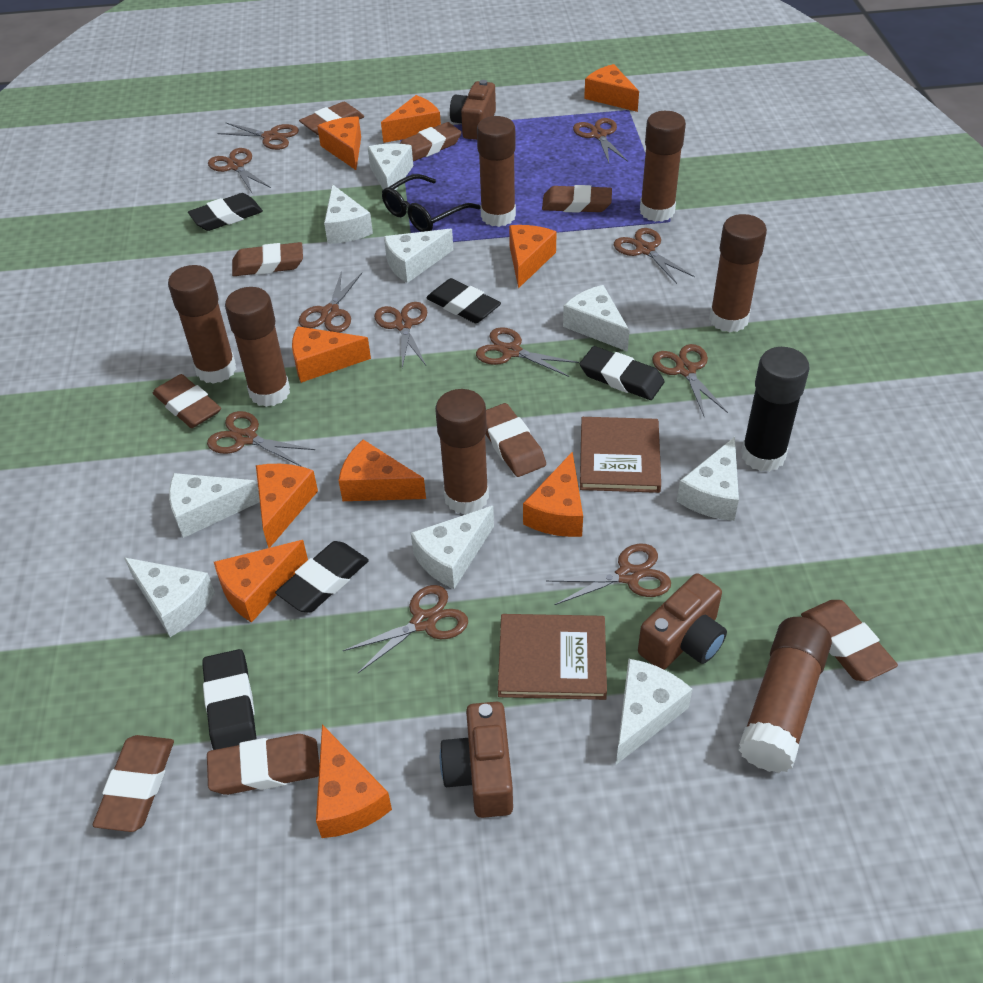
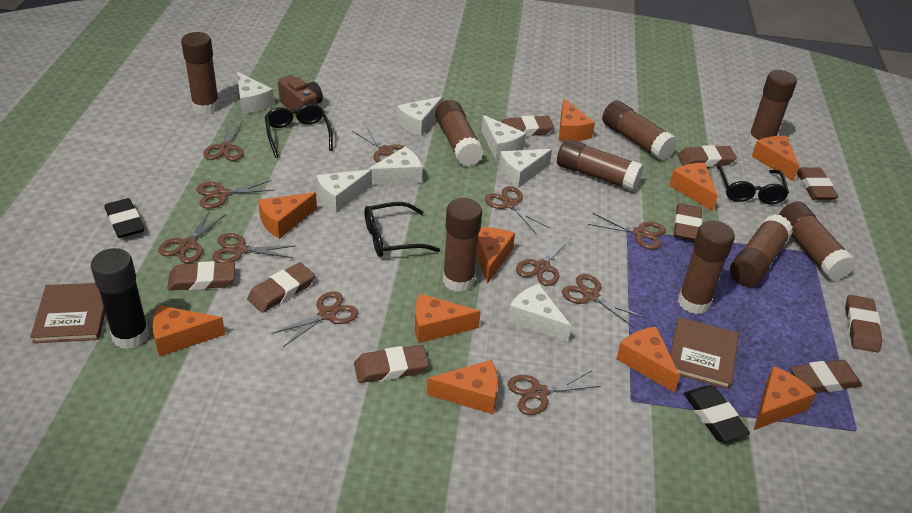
black eraser: 5 -> 2
black glasses: 1 -> 3
brown camera: 3 -> 1
brown glue stick: 7 -> 9
white cheese: 9 -> 7

